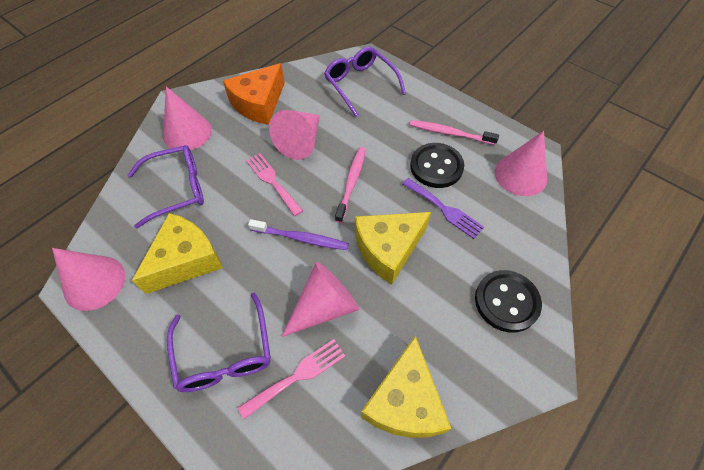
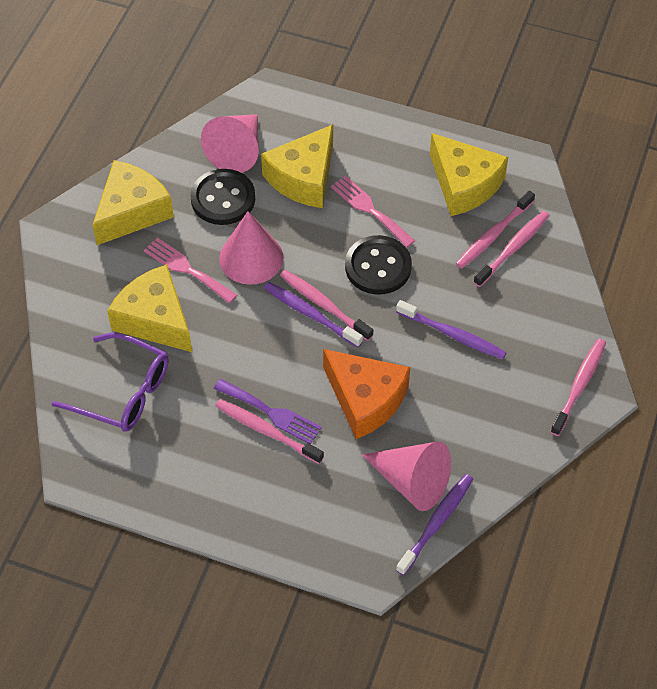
pink cone: 5 -> 3
pink toothbrush: 2 -> 5
purple glasses: 3 -> 1
purple toothbrush: 1 -> 3
yellow cheese: 3 -> 4

